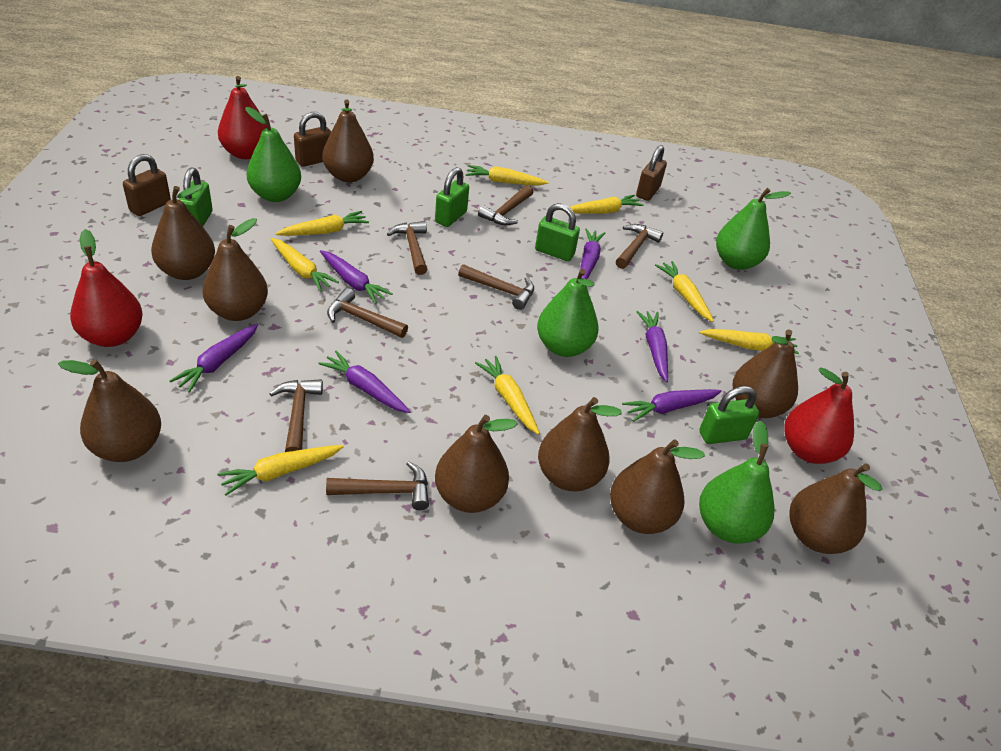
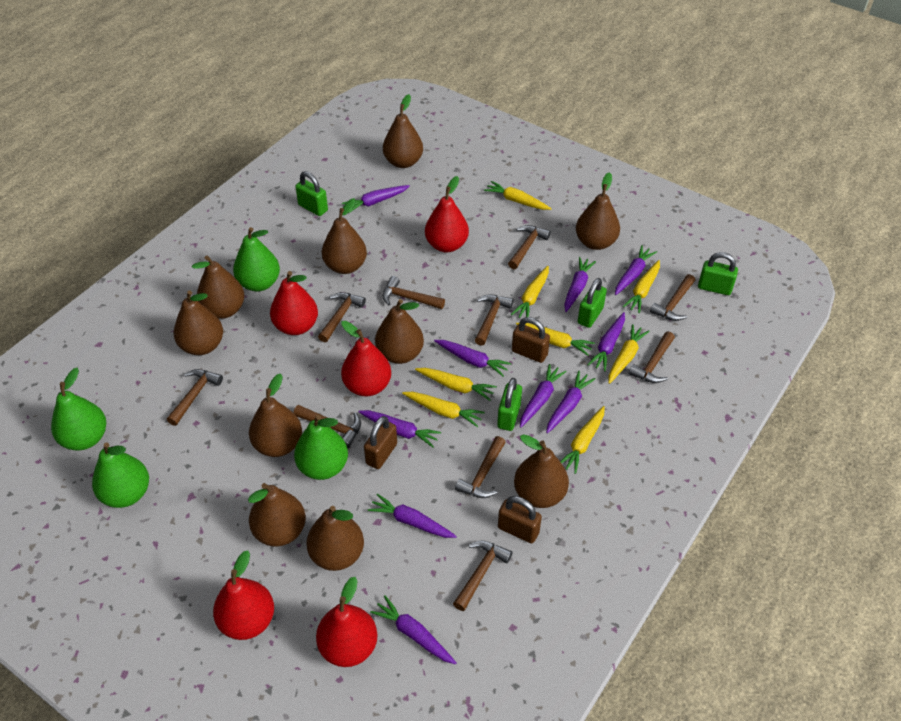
brown hammer: 7 -> 10
brown pear: 9 -> 10
purple carrot: 6 -> 10
red pear: 3 -> 5

